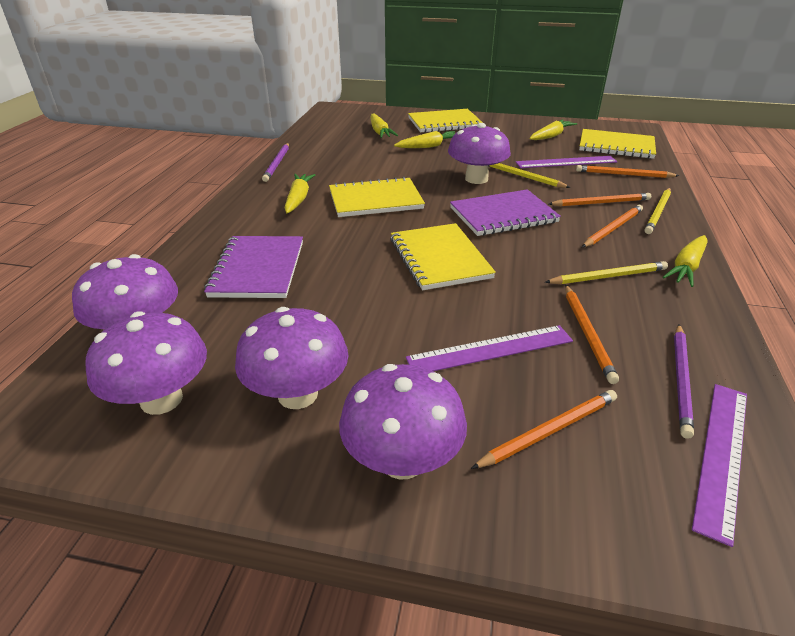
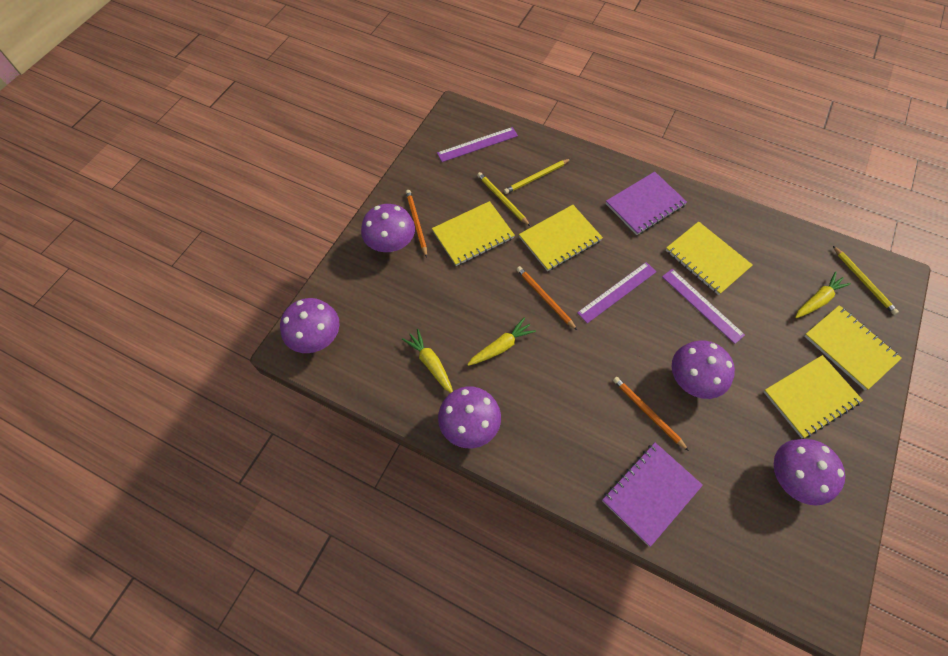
orange pencil: 5 -> 3
purple pencil: 2 -> 0
yellow carrot: 5 -> 3
yellow notebook: 4 -> 5

